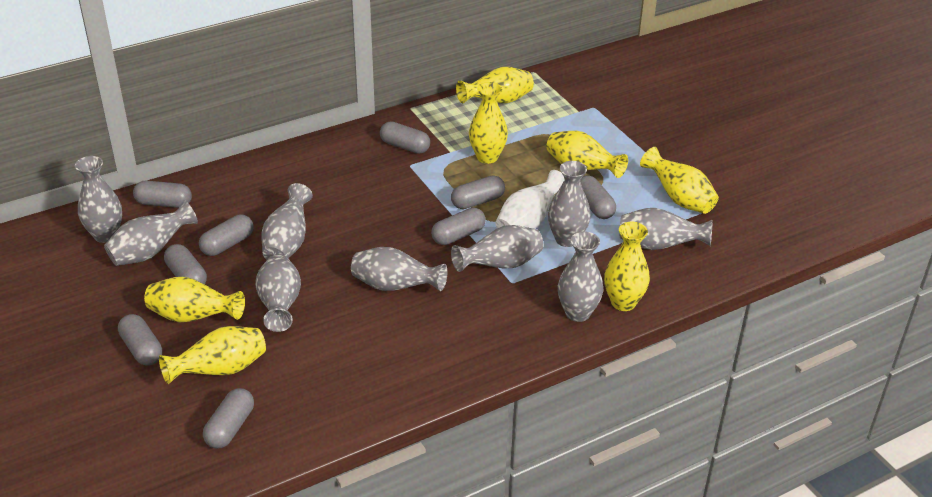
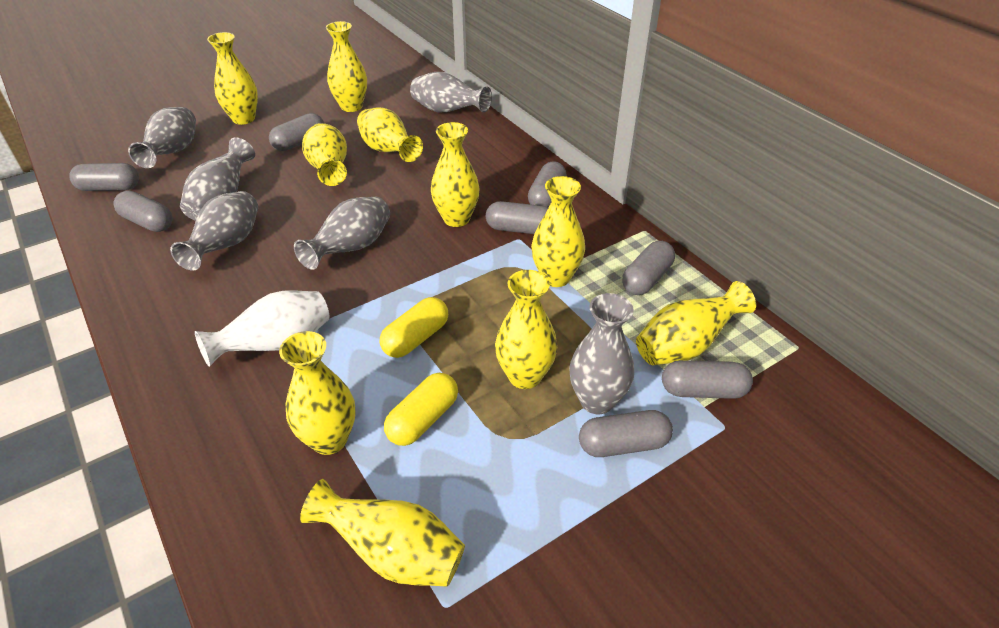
grey capsule: 9 -> 8
grey vase: 9 -> 6
yellow capsule: 0 -> 2
yellow vase: 7 -> 10

